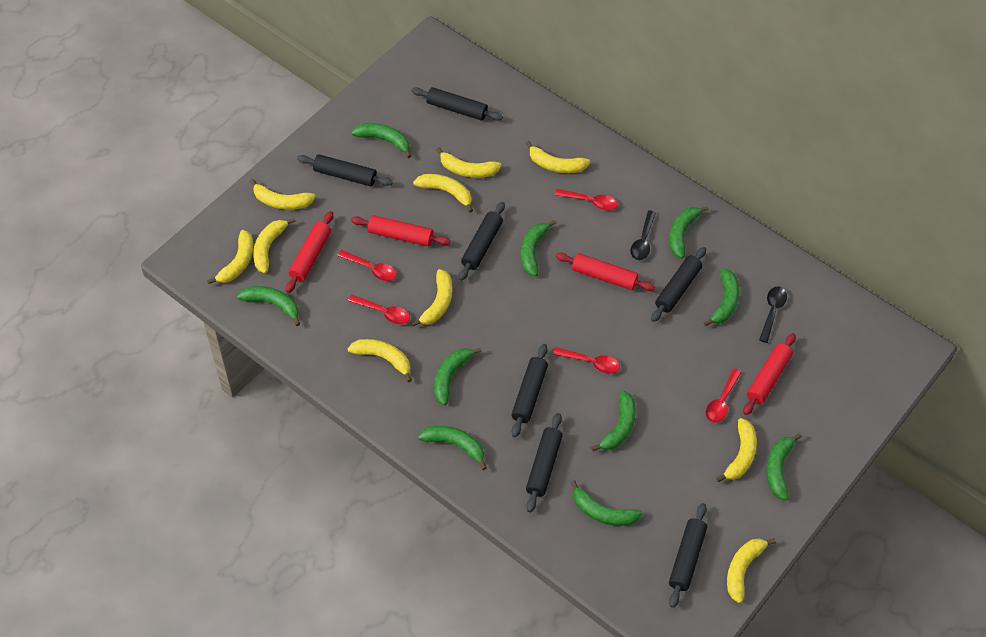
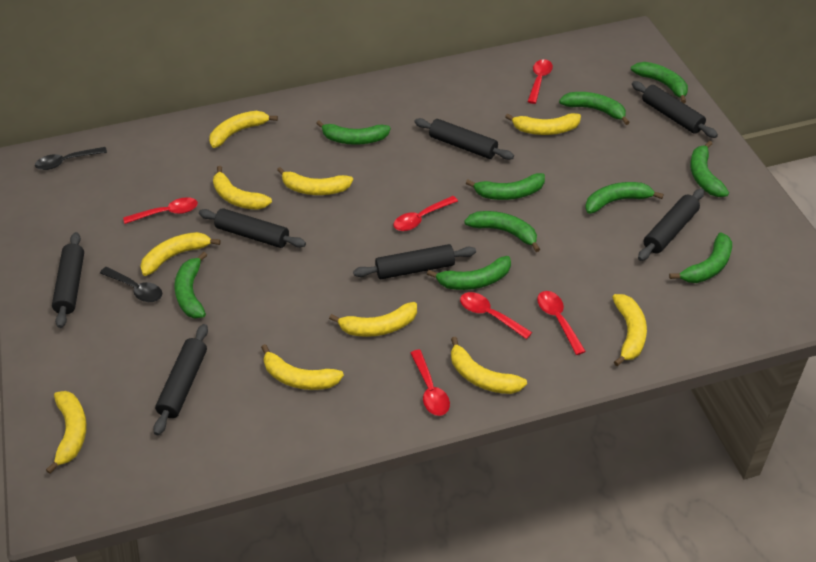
red rolling pin: 4 -> 0
red spoon: 5 -> 6

